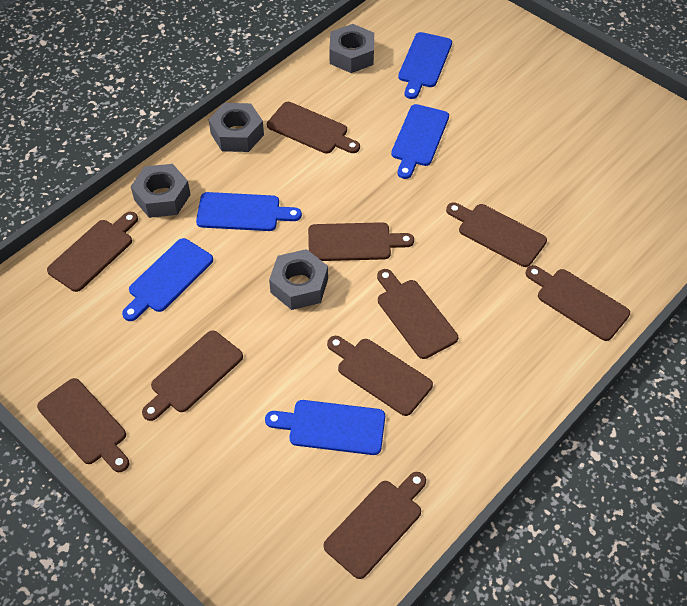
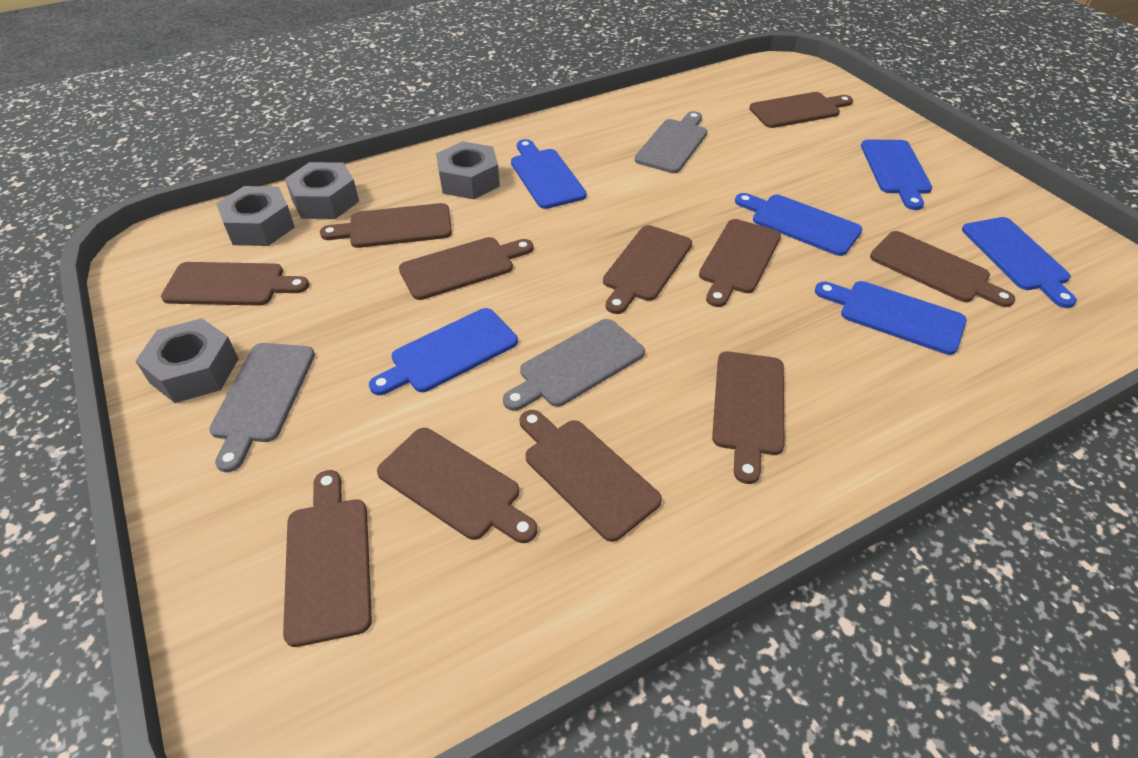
blue cutting board: 5 -> 6
brown cutting board: 10 -> 11
grey cutting board: 0 -> 3

